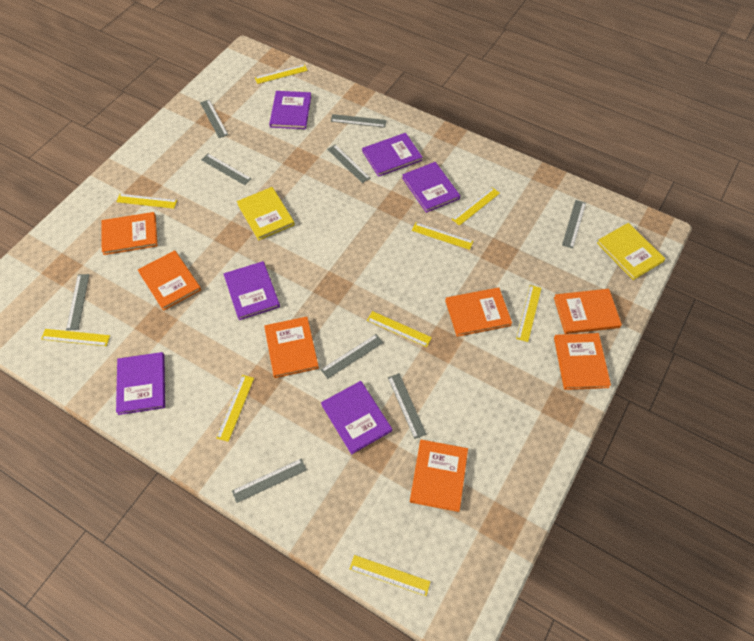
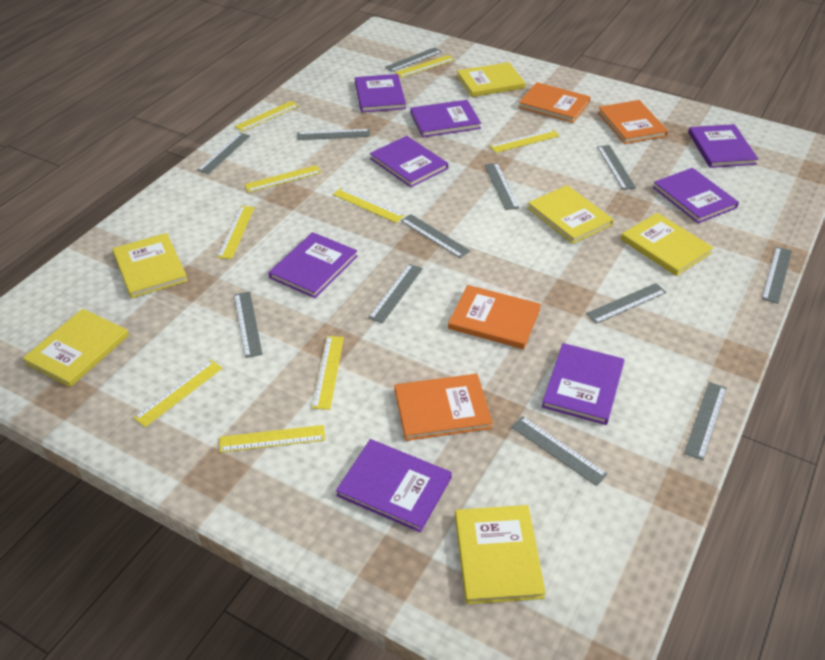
grey ruler: 9 -> 12
orange book: 7 -> 4
purple book: 6 -> 8
yellow book: 2 -> 6

